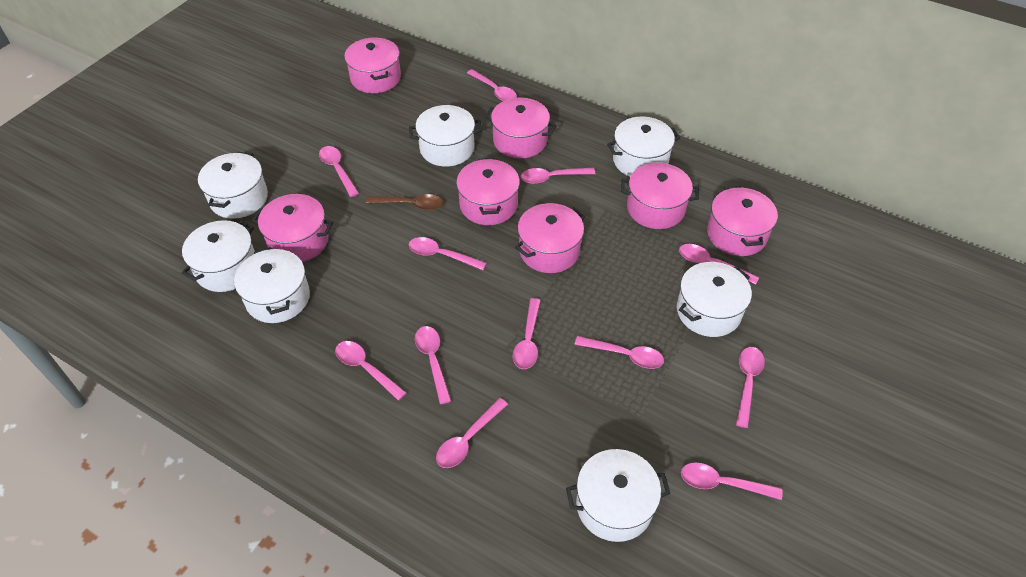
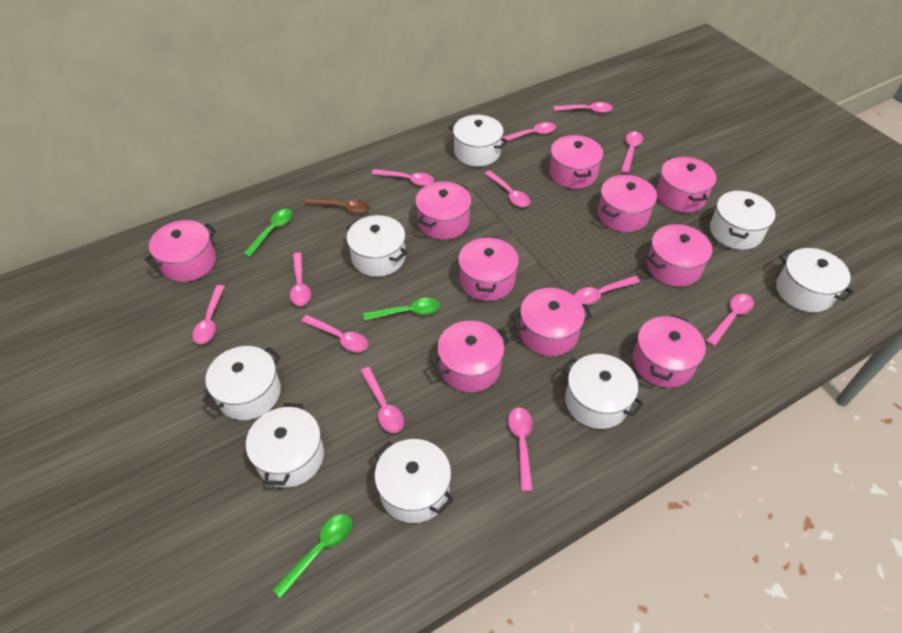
green spoon: 0 -> 3
pink pot: 7 -> 10
white pot: 7 -> 8

